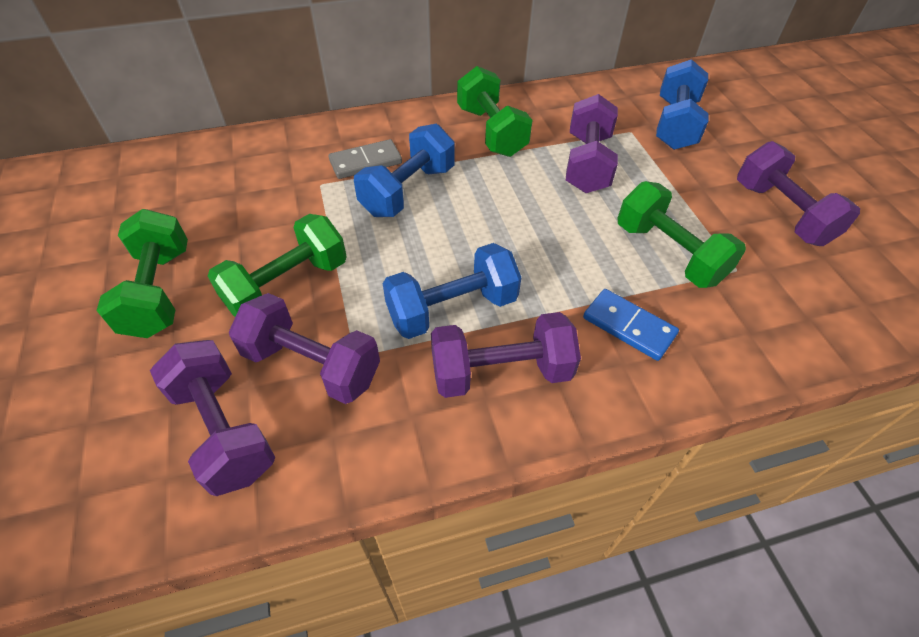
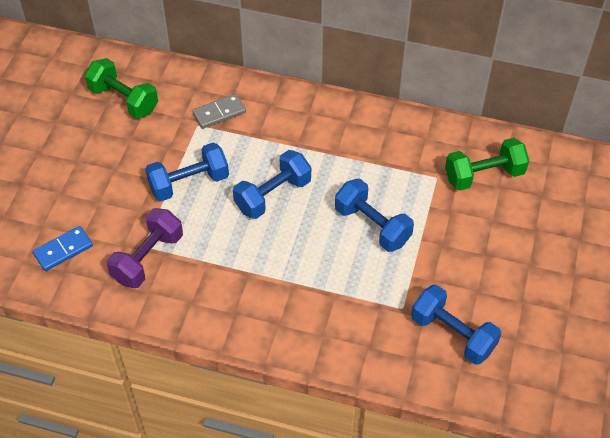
blue dumbbell: 3 -> 4
green dumbbell: 4 -> 2
purple dumbbell: 5 -> 1

